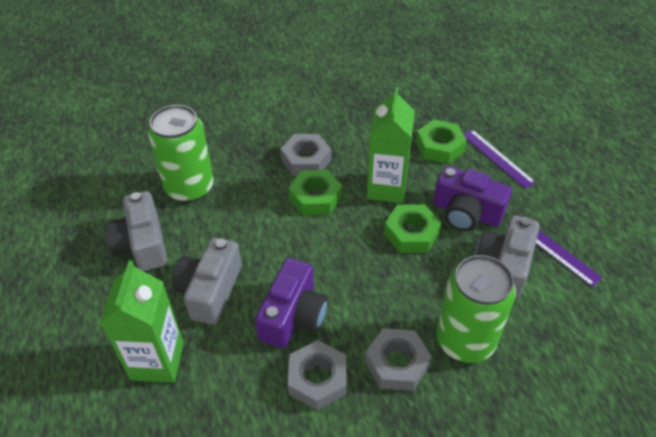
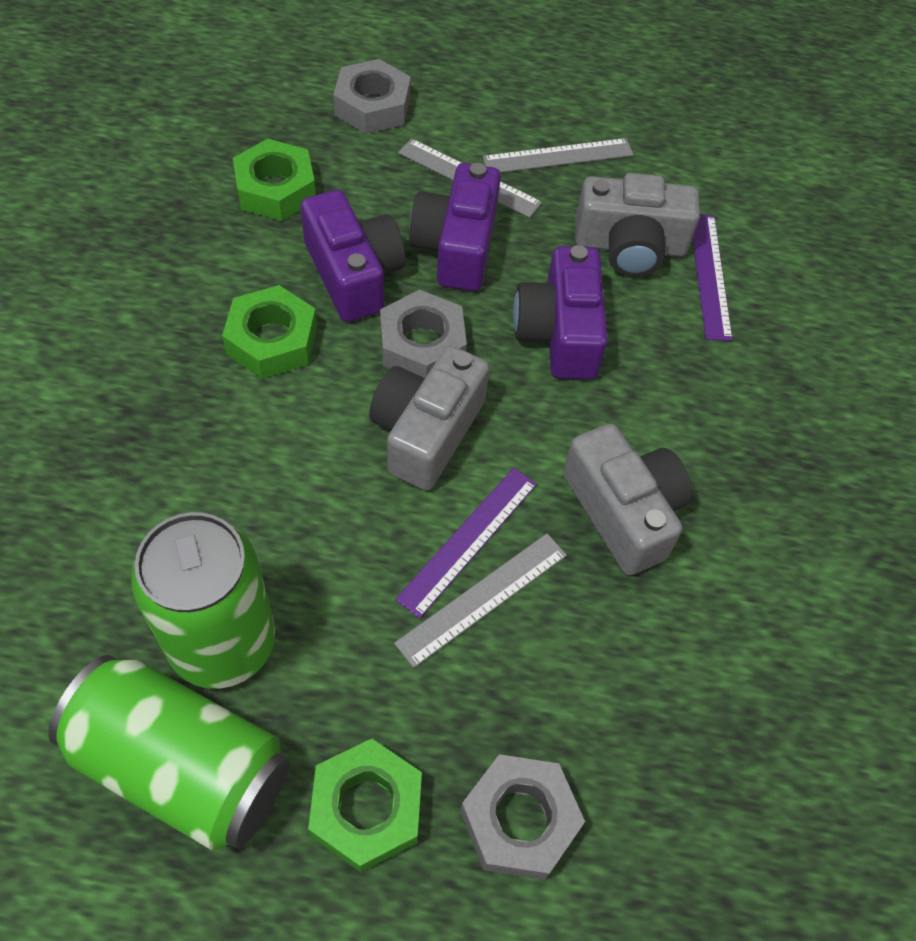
green carton: 2 -> 0
grey ruler: 0 -> 3
purple camera: 2 -> 3

